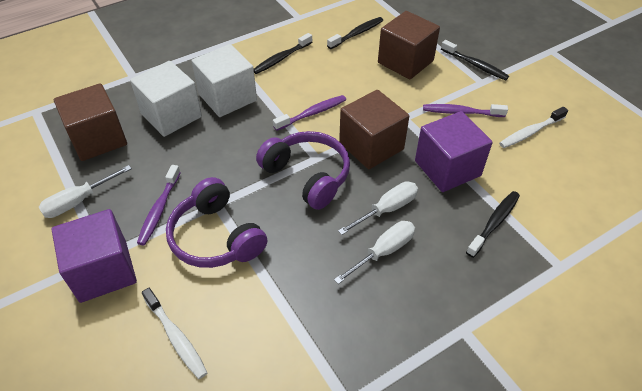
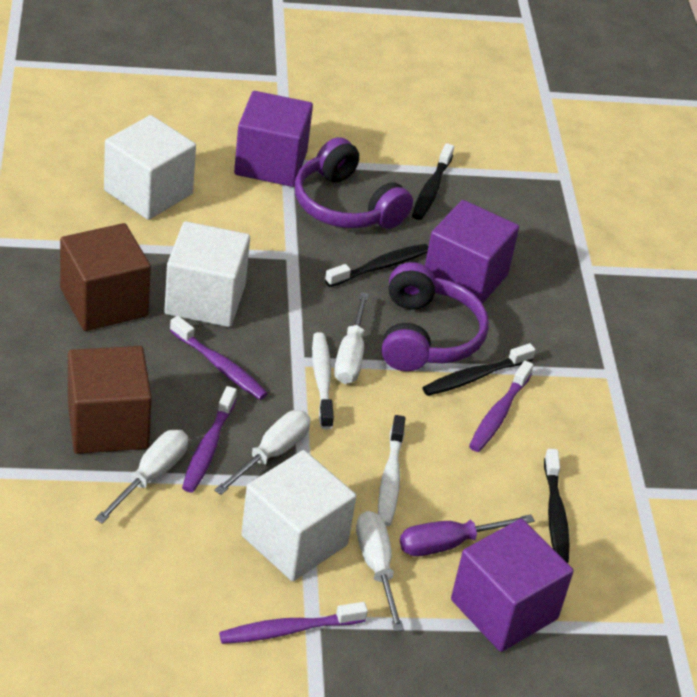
brown cube: 3 -> 2
purple cube: 2 -> 3
purple screwdriver: 0 -> 1
purple toothbrush: 3 -> 4
white cube: 2 -> 3
white screwdriver: 3 -> 4

